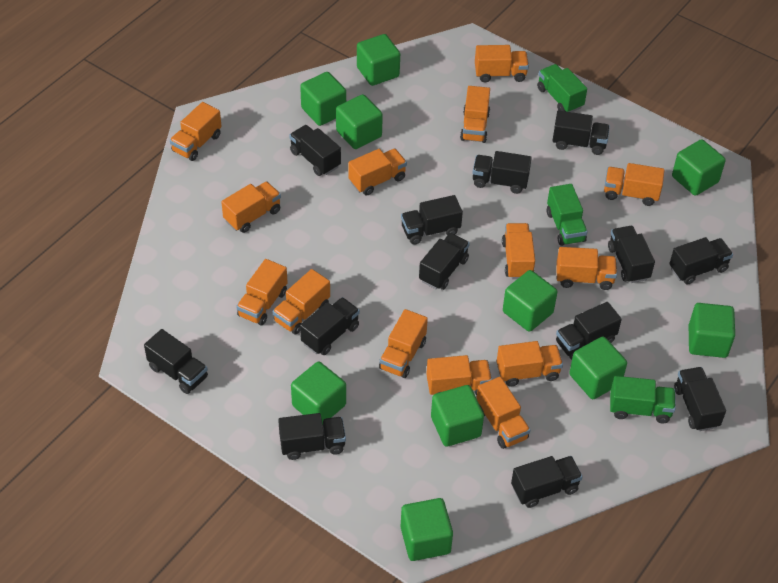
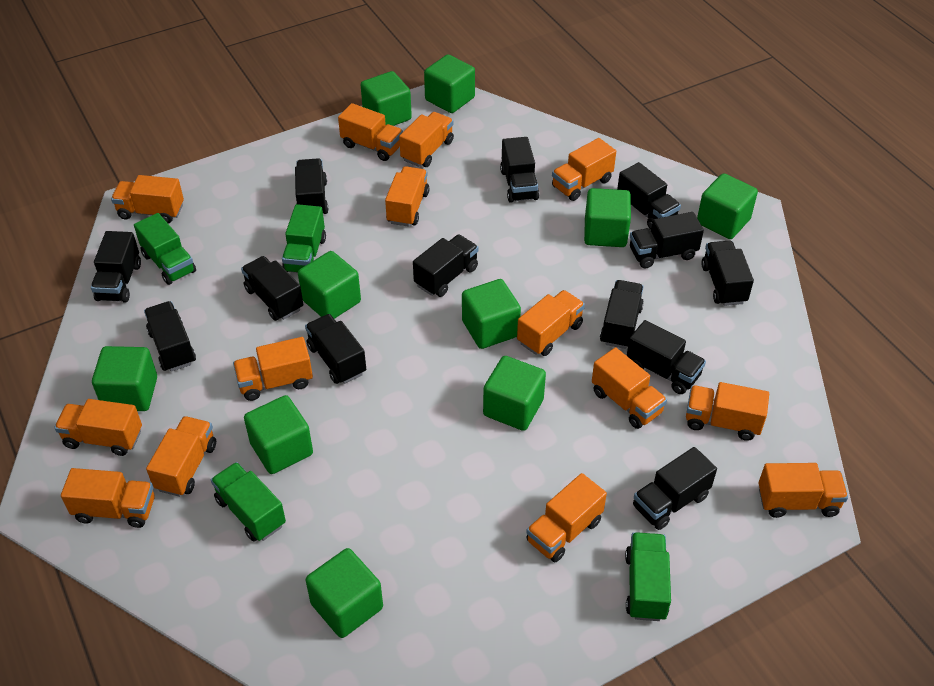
green truck: 3 -> 4

